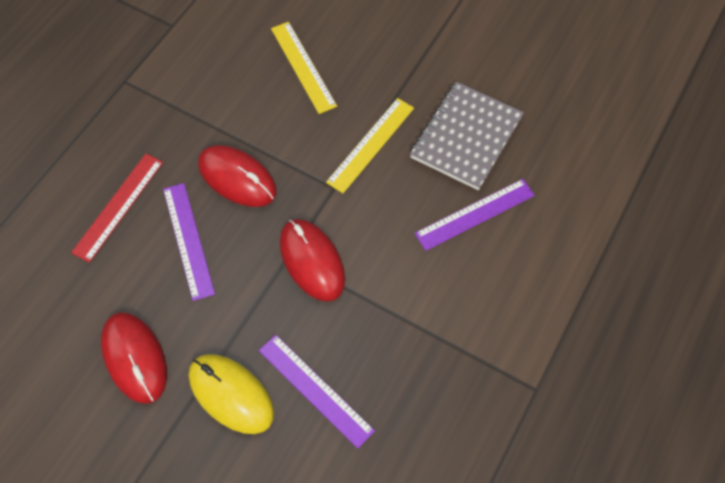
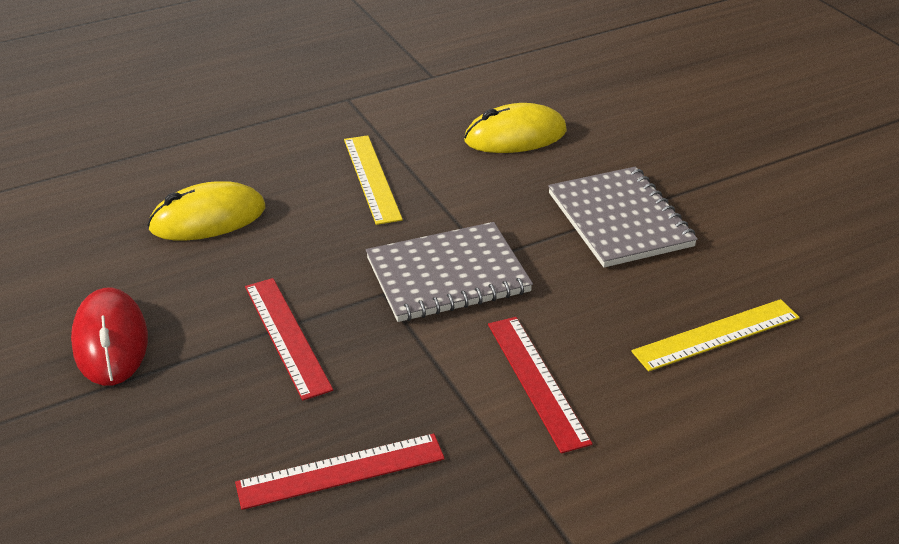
grey notebook: 1 -> 2
purple ruler: 3 -> 0
red mouse: 3 -> 1
red ruler: 1 -> 3
yellow mouse: 1 -> 2

